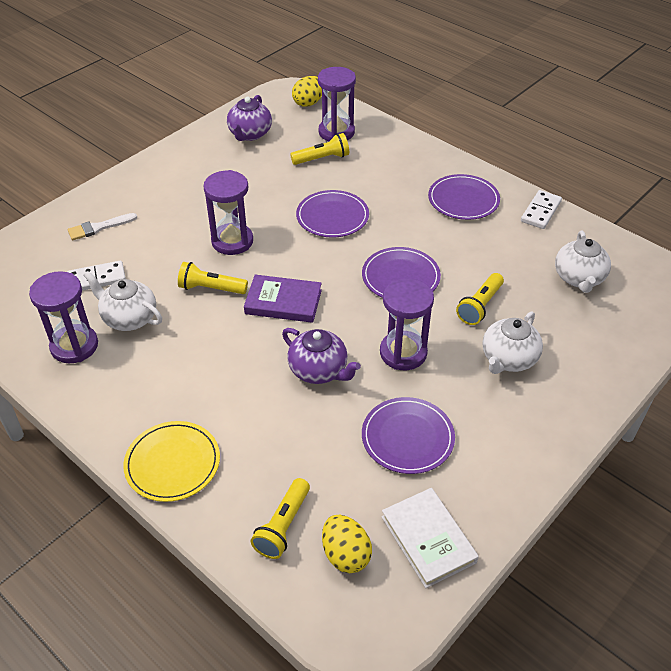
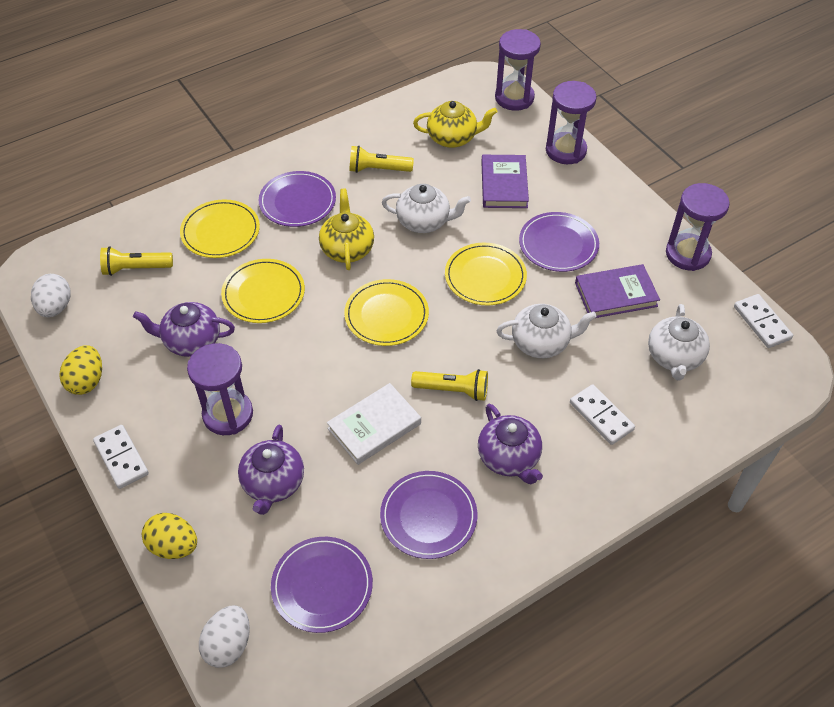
purple book: 1 -> 2
purple teapot: 2 -> 3
white brush: 1 -> 0
white domino: 2 -> 3
white egg: 0 -> 2
yellow flashlight: 4 -> 3
yellow plate: 1 -> 4
yellow teapot: 0 -> 2

